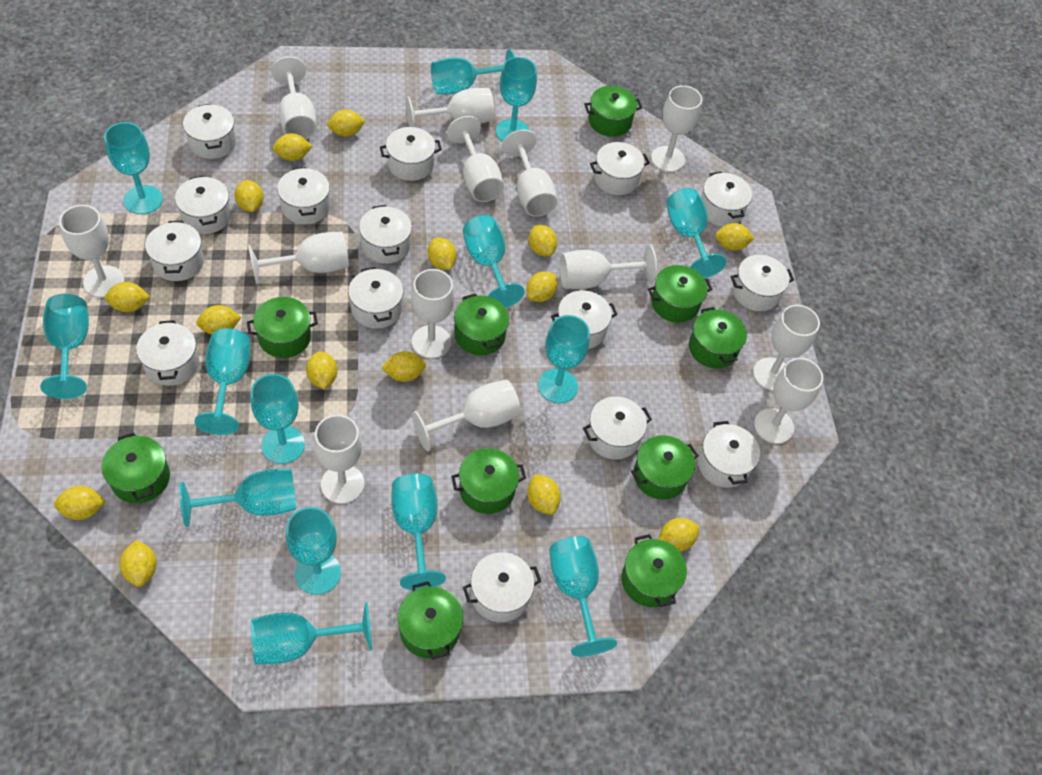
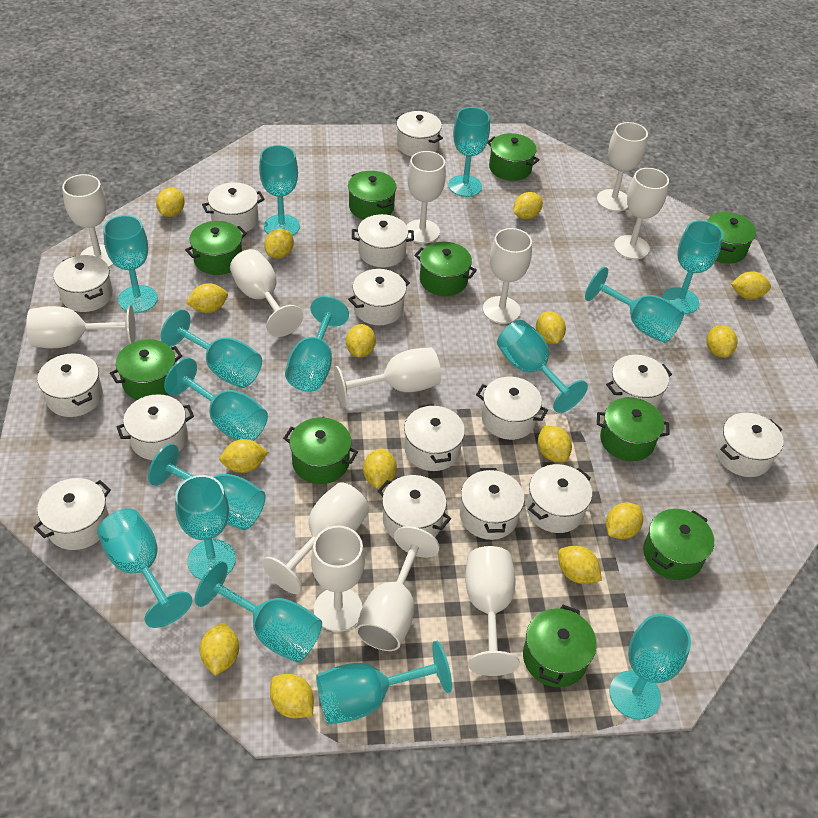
turquoise goblet: 14 -> 15
white goblet: 13 -> 12

